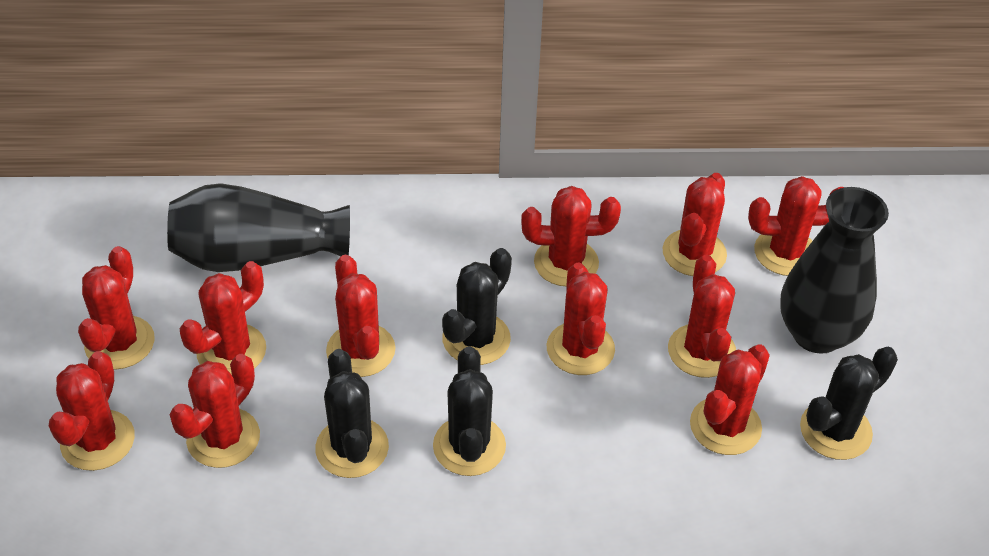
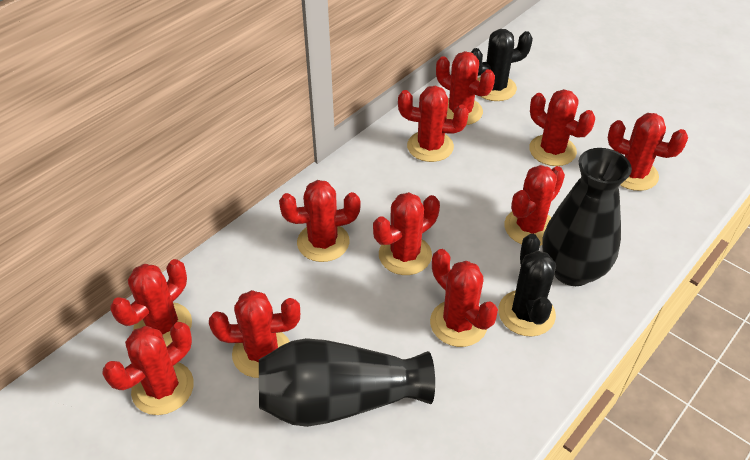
black cactus: 4 -> 2

